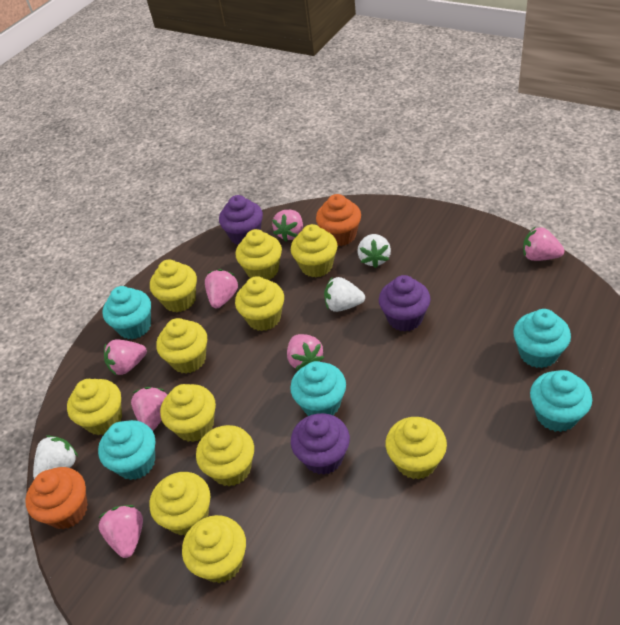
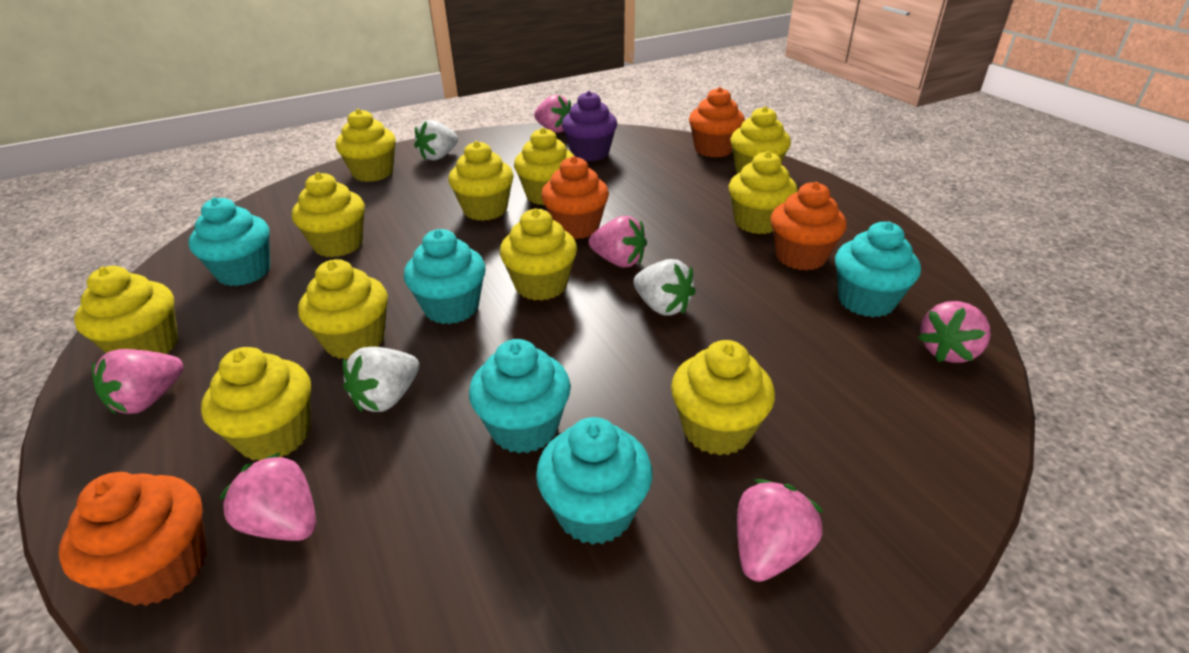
orange cupcake: 2 -> 4
pink strawberry: 7 -> 6
purple cupcake: 3 -> 1

